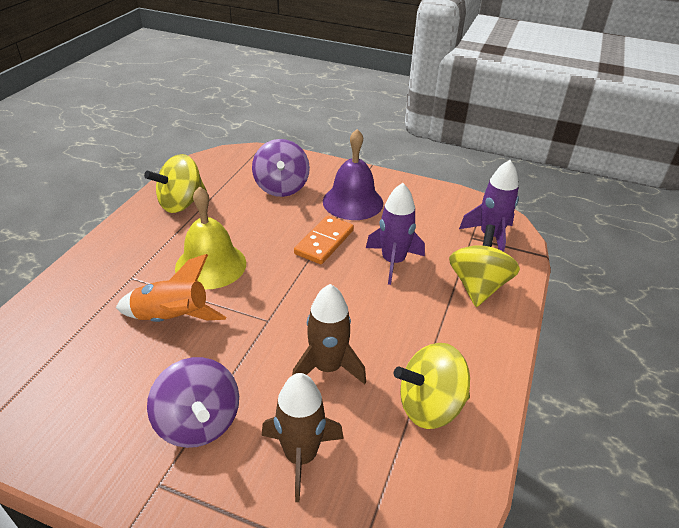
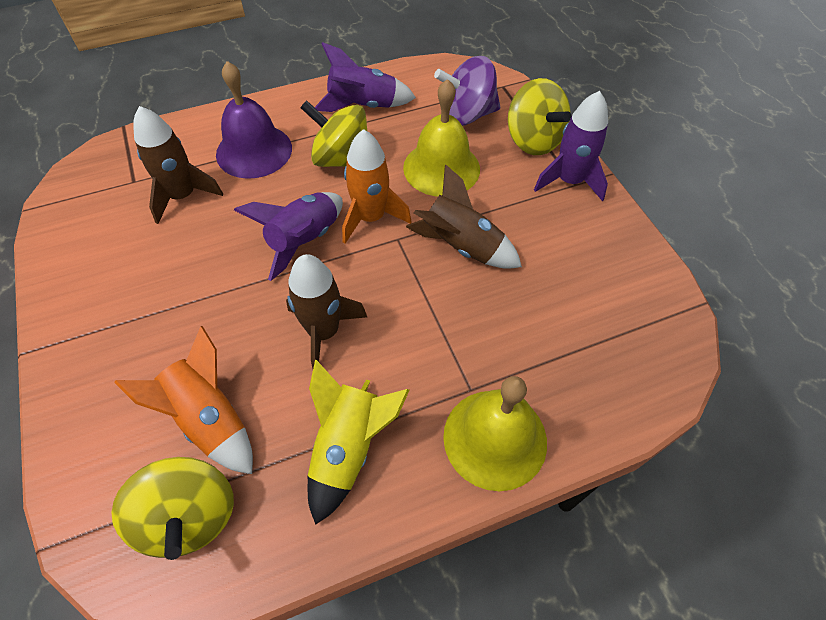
brown rocket: 2 -> 3
orange domino: 1 -> 0
orange rocket: 1 -> 2
purple rocket: 2 -> 3
purple spinning top: 2 -> 1
yellow bell: 1 -> 2
yellow rocket: 0 -> 1

